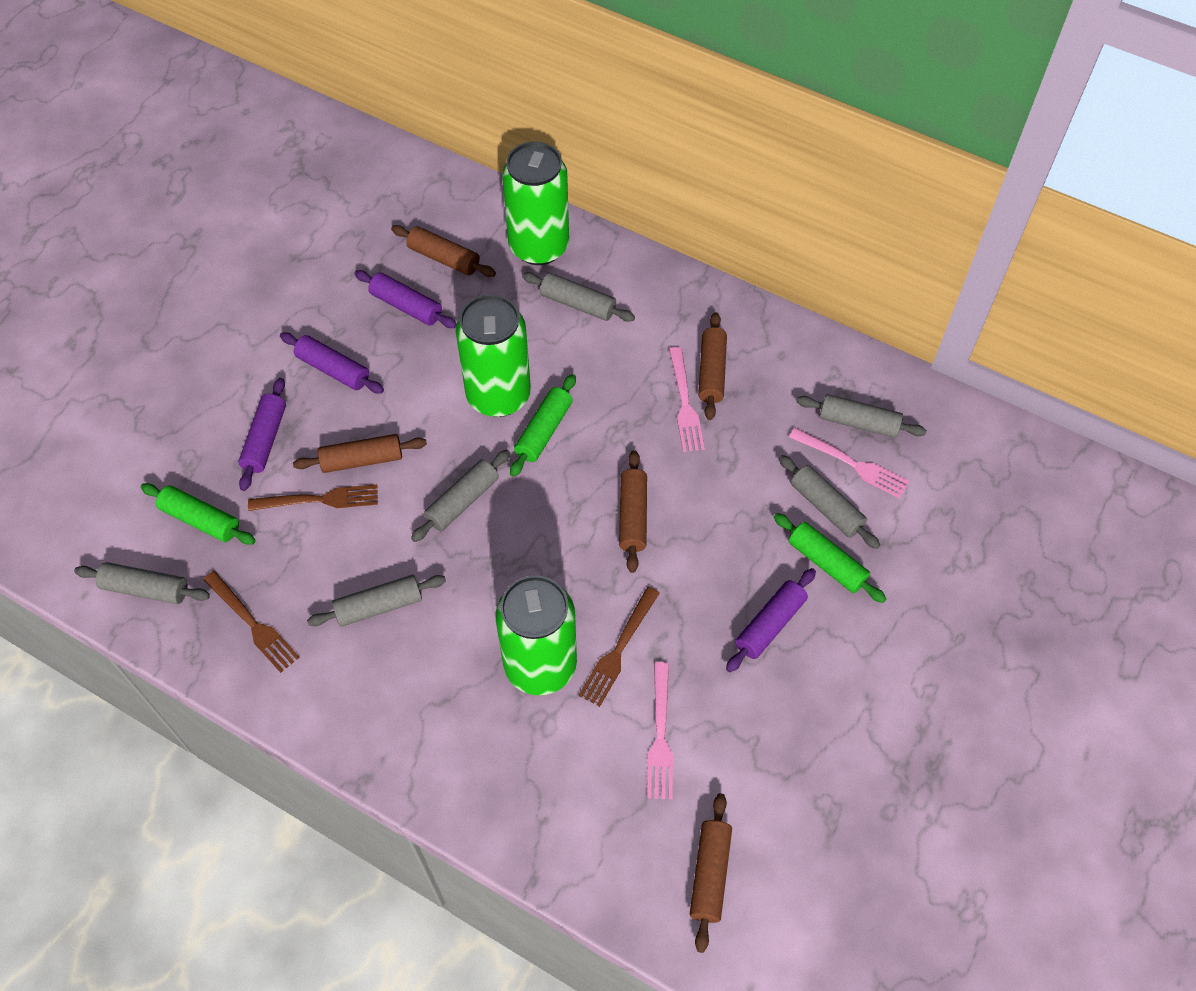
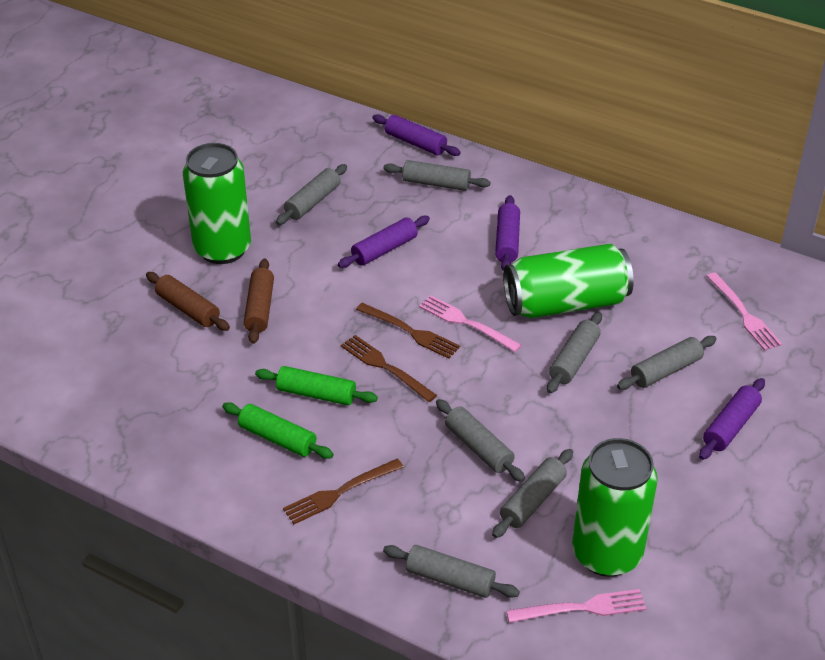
brown rolling pin: 5 -> 2
green rolling pin: 3 -> 2
grey rolling pin: 6 -> 7

